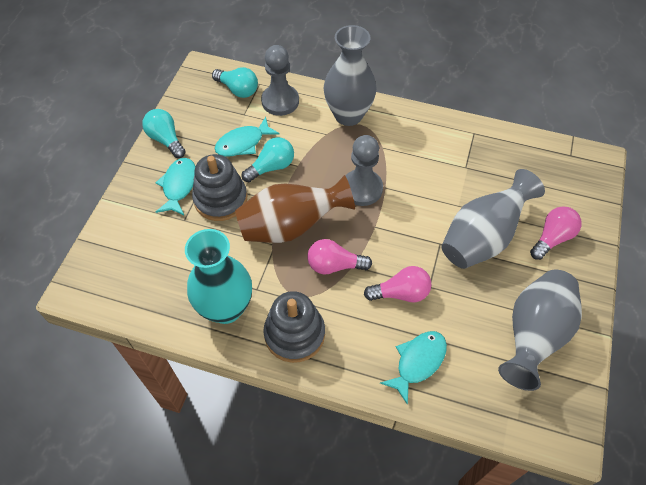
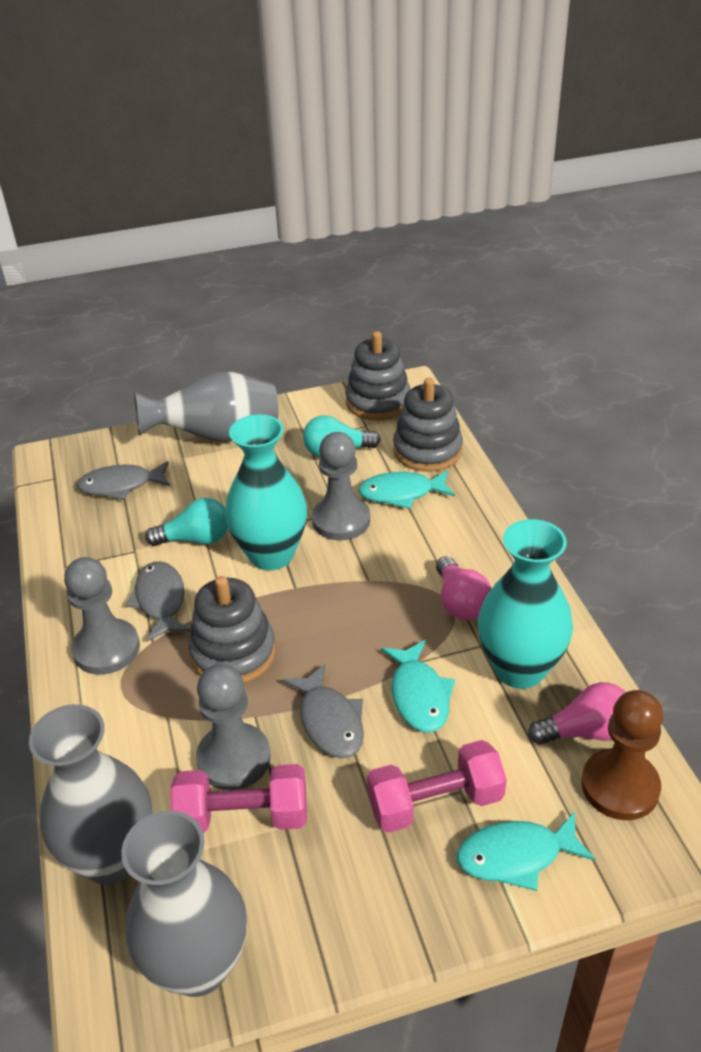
brown pawn: 0 -> 1
brown vase: 1 -> 0
grey fish: 0 -> 3
grey pawn: 2 -> 3
grey stacking toy: 2 -> 3
pink dumbbell: 0 -> 2
pink light bulb: 3 -> 2
turquoise light bulb: 3 -> 2
turquoise vase: 1 -> 2

